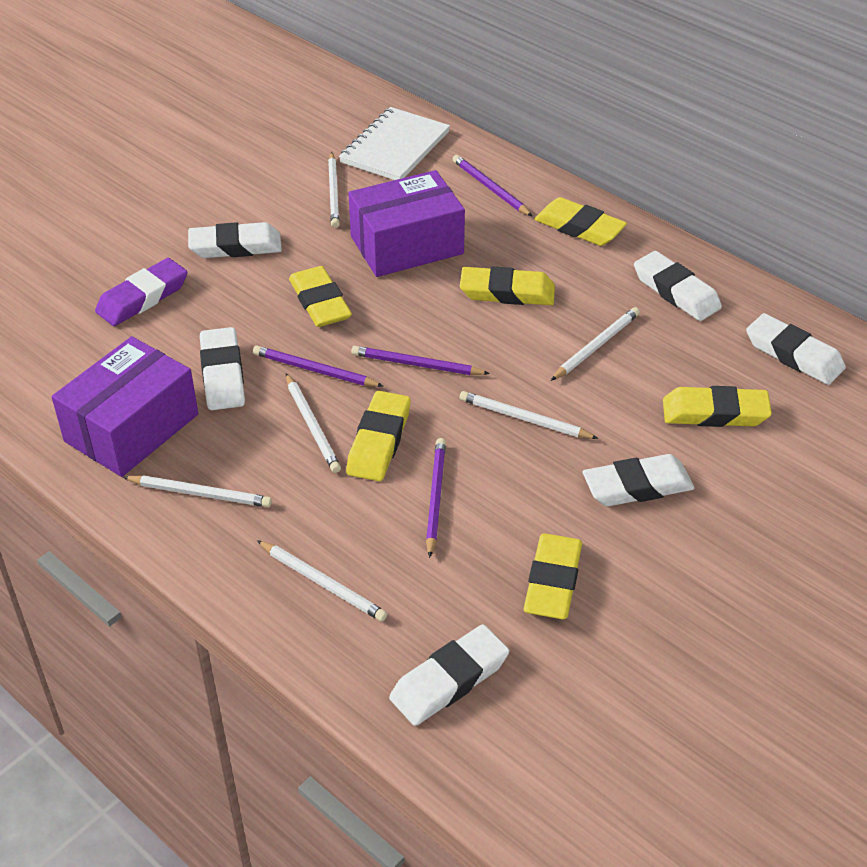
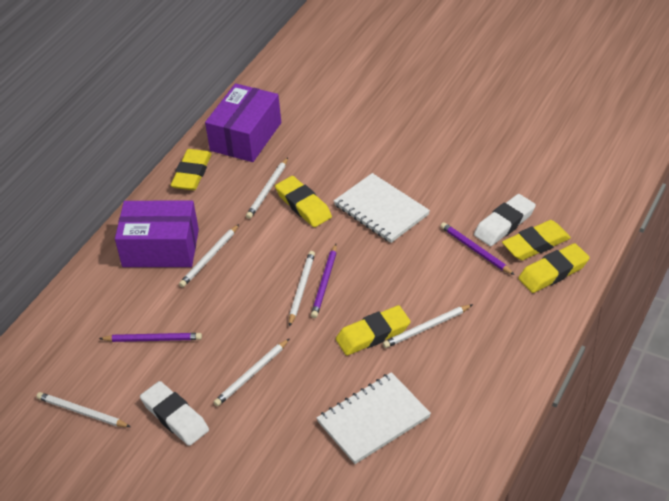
purple eraser: 1 -> 0
purple pencil: 4 -> 3
white eraser: 6 -> 2
white notebook: 1 -> 2
yellow eraser: 6 -> 5

